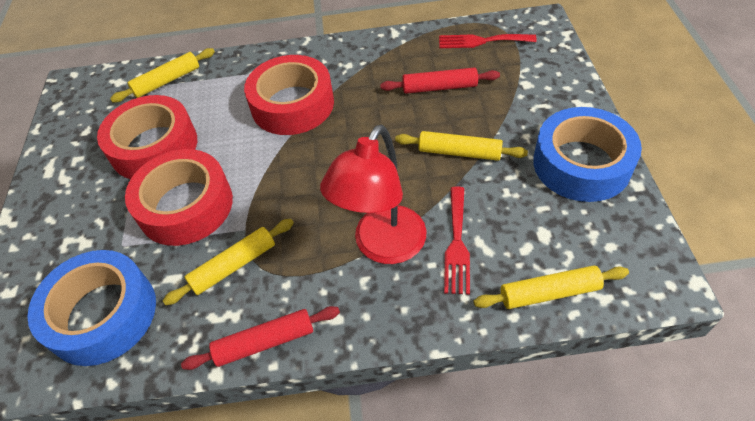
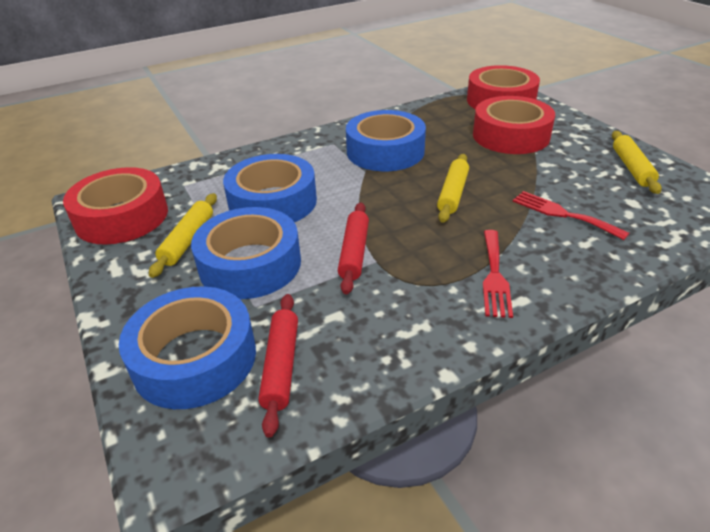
blue tape: 2 -> 4
red lamp: 1 -> 0
yellow rolling pin: 4 -> 3

